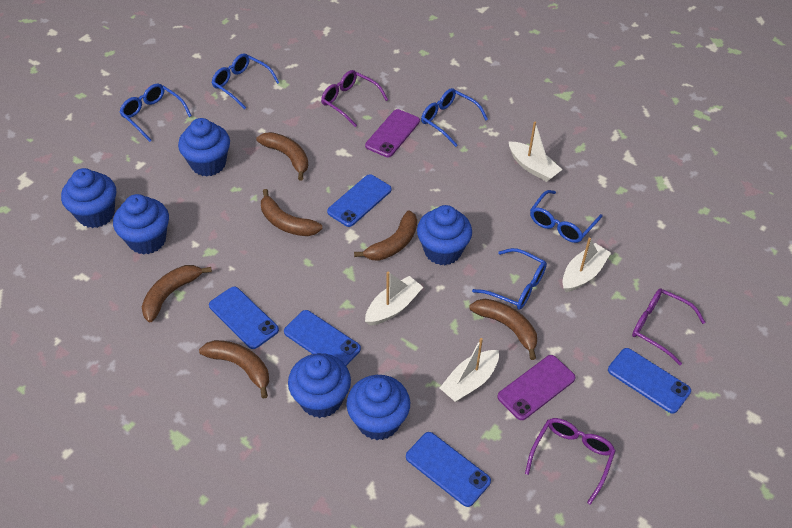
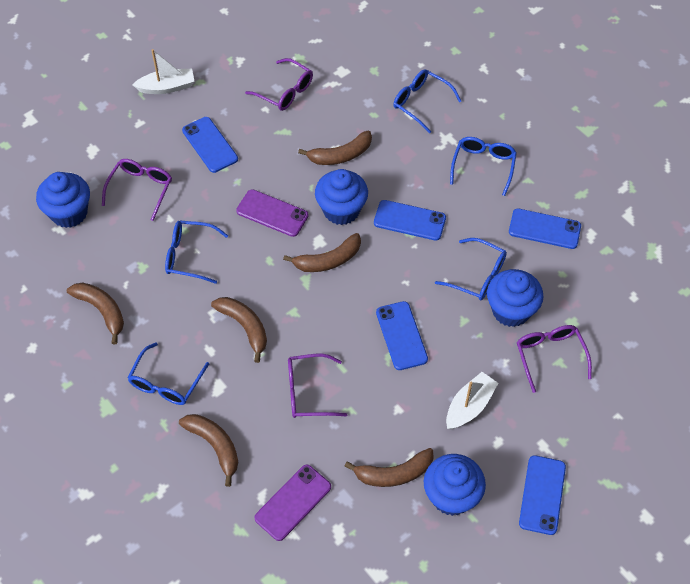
blue cupcake: 6 -> 4
purple glasses: 3 -> 4
white boat: 4 -> 2

